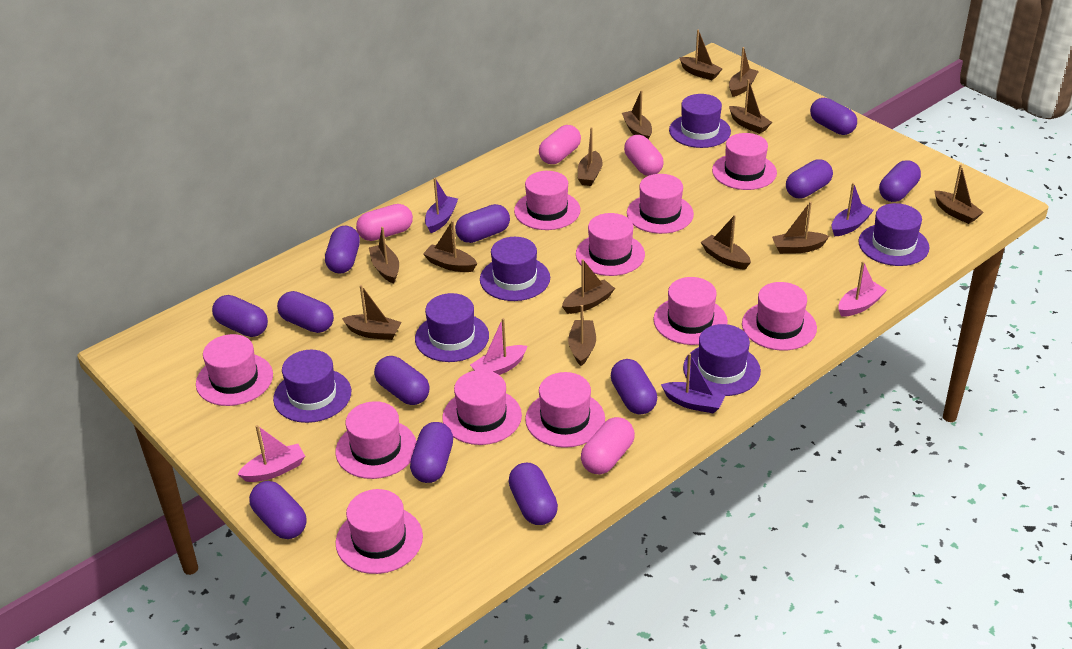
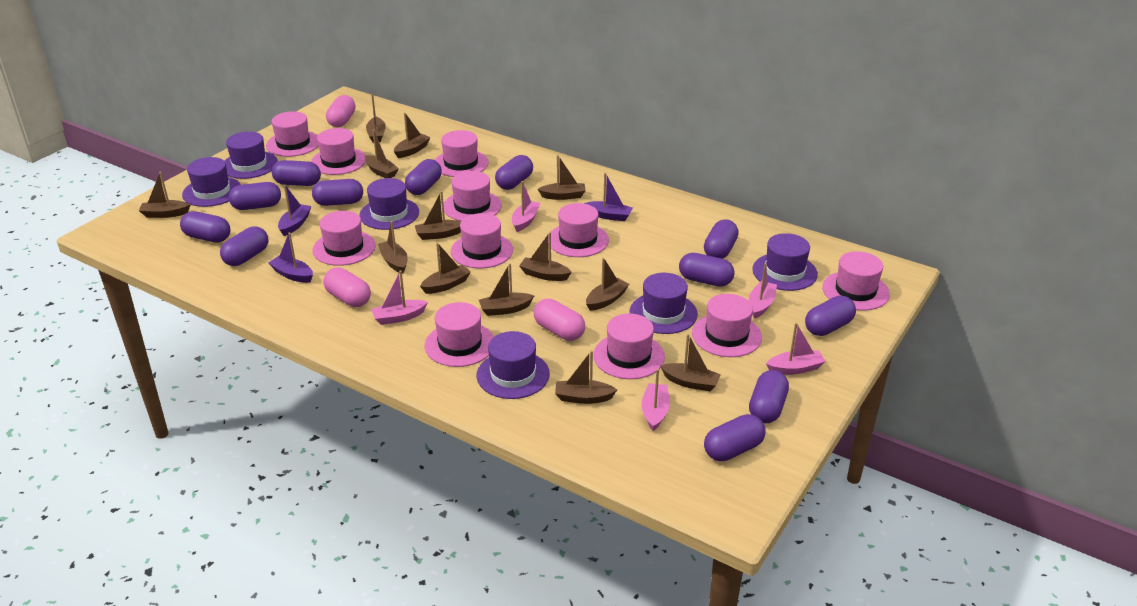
pink boat: 3 -> 5
pink capsule: 4 -> 3

